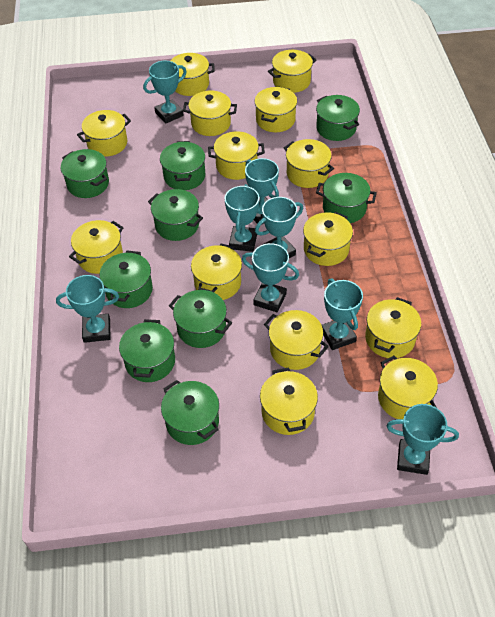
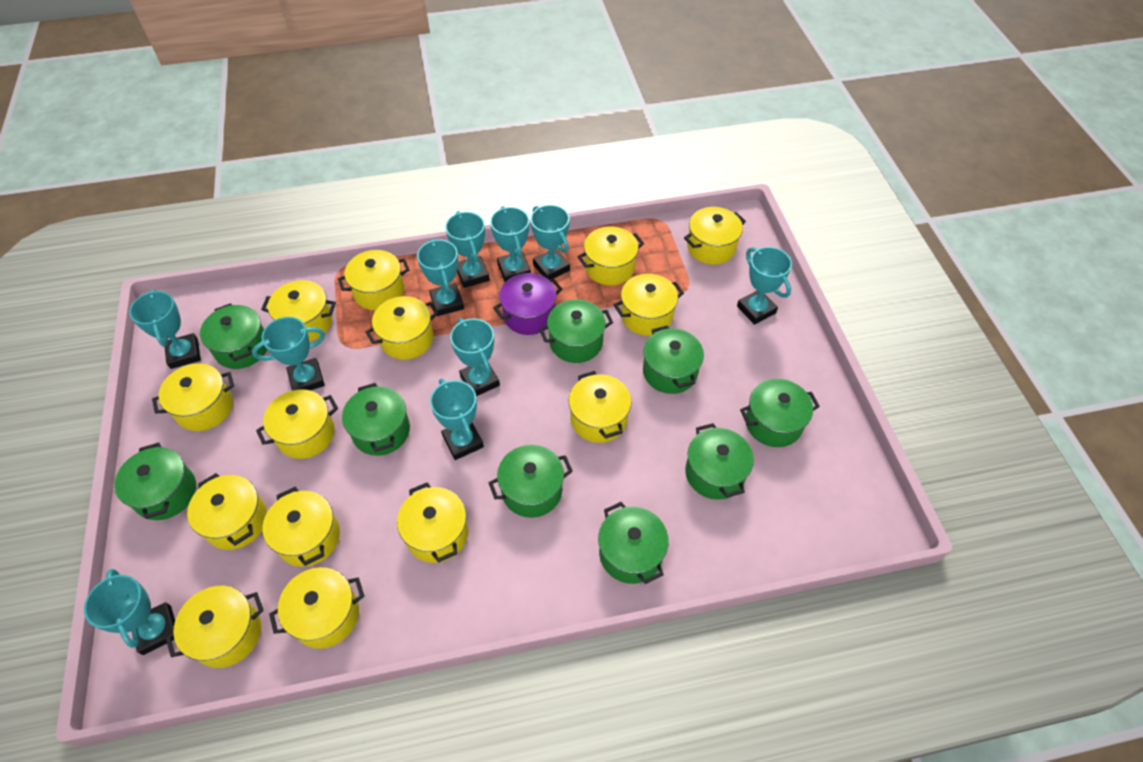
purple pot: 0 -> 1
turquoise trophy: 8 -> 10

